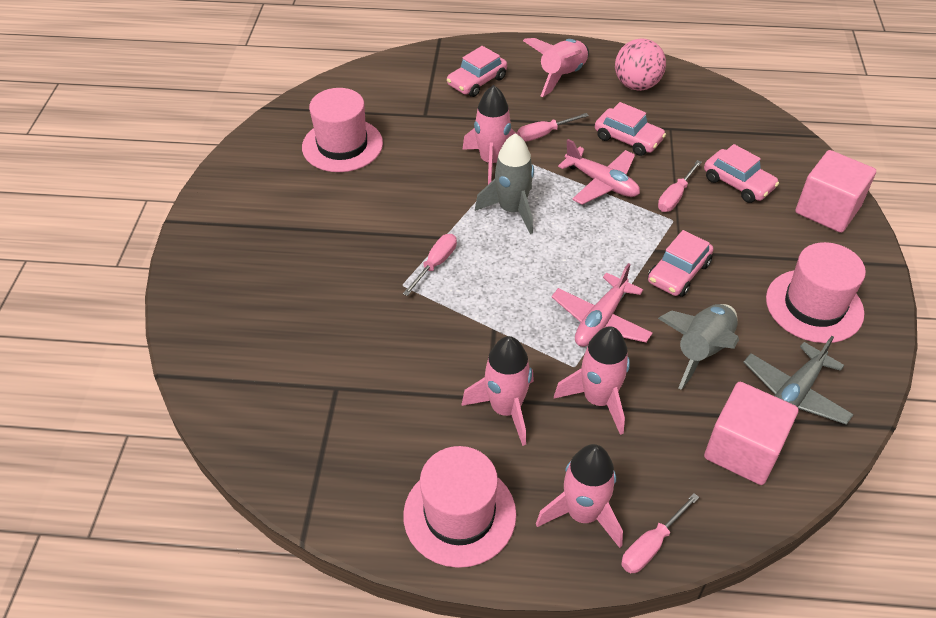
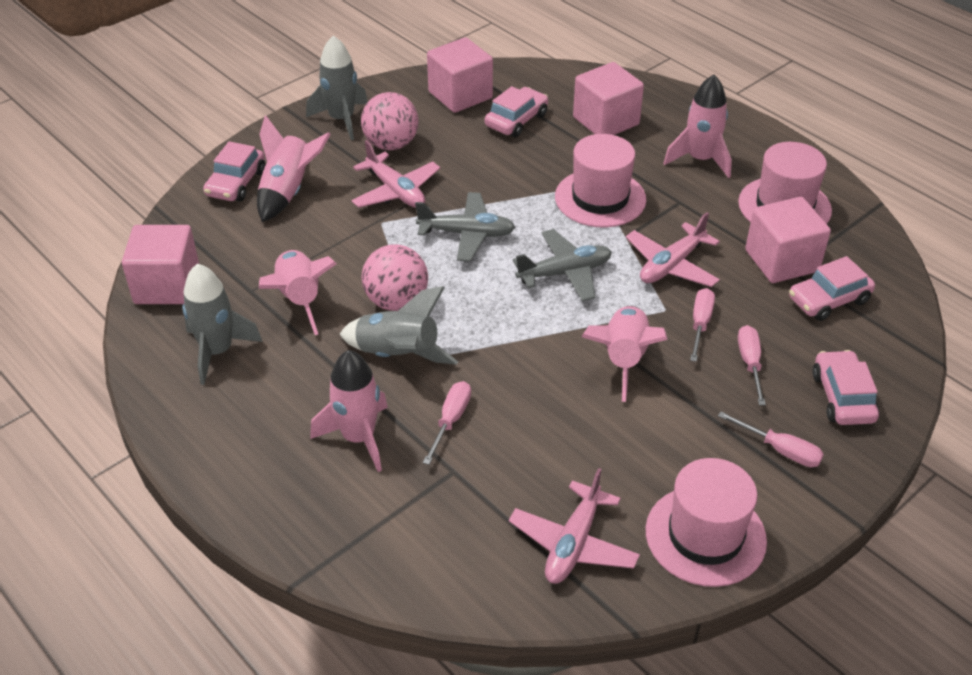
grey plane: 1 -> 2
grey rocket: 2 -> 3
pink ball: 1 -> 2
pink cube: 2 -> 4
pink plane: 2 -> 3

